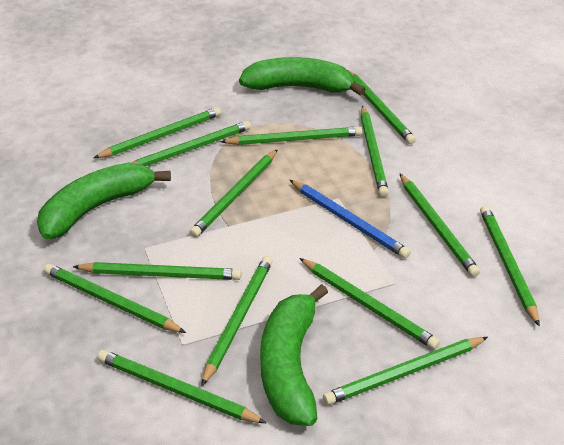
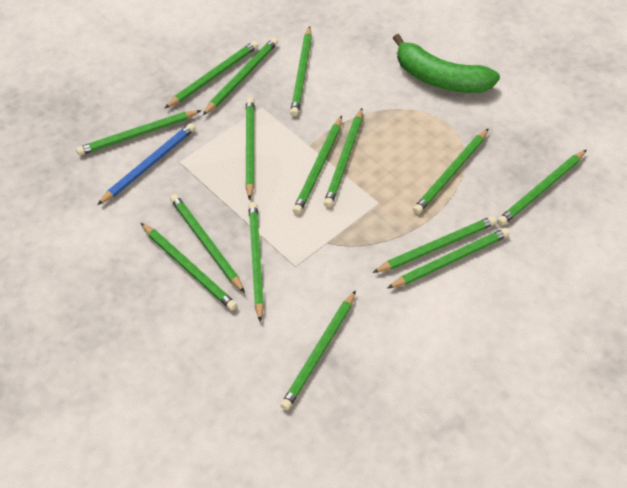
green banana: 3 -> 1
green pencil: 14 -> 15

